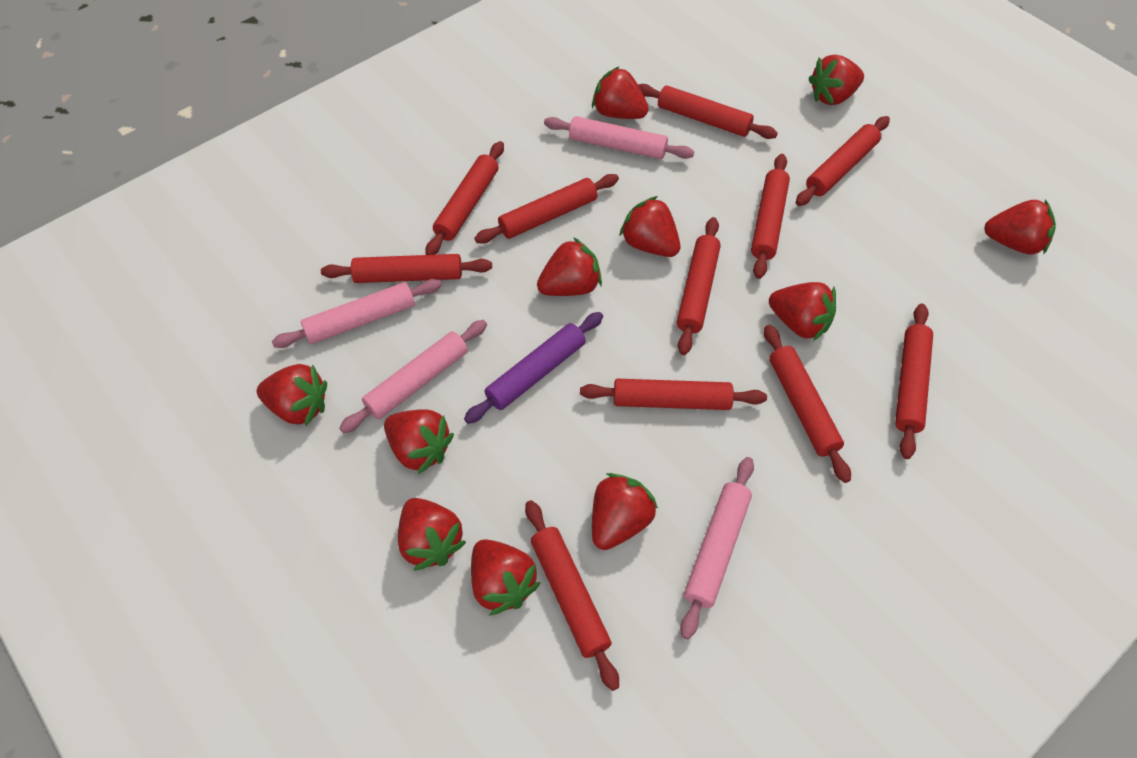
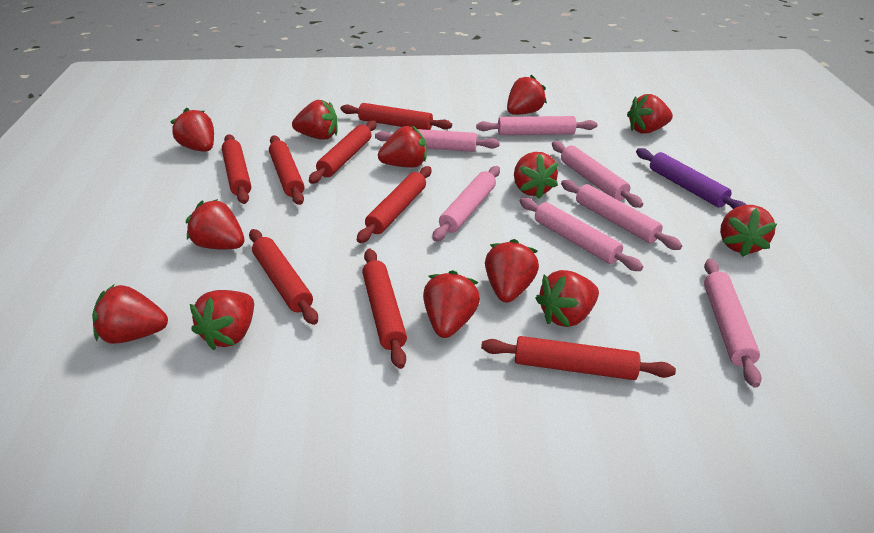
pink rolling pin: 4 -> 7
red rolling pin: 11 -> 8
red strawberry: 11 -> 13

